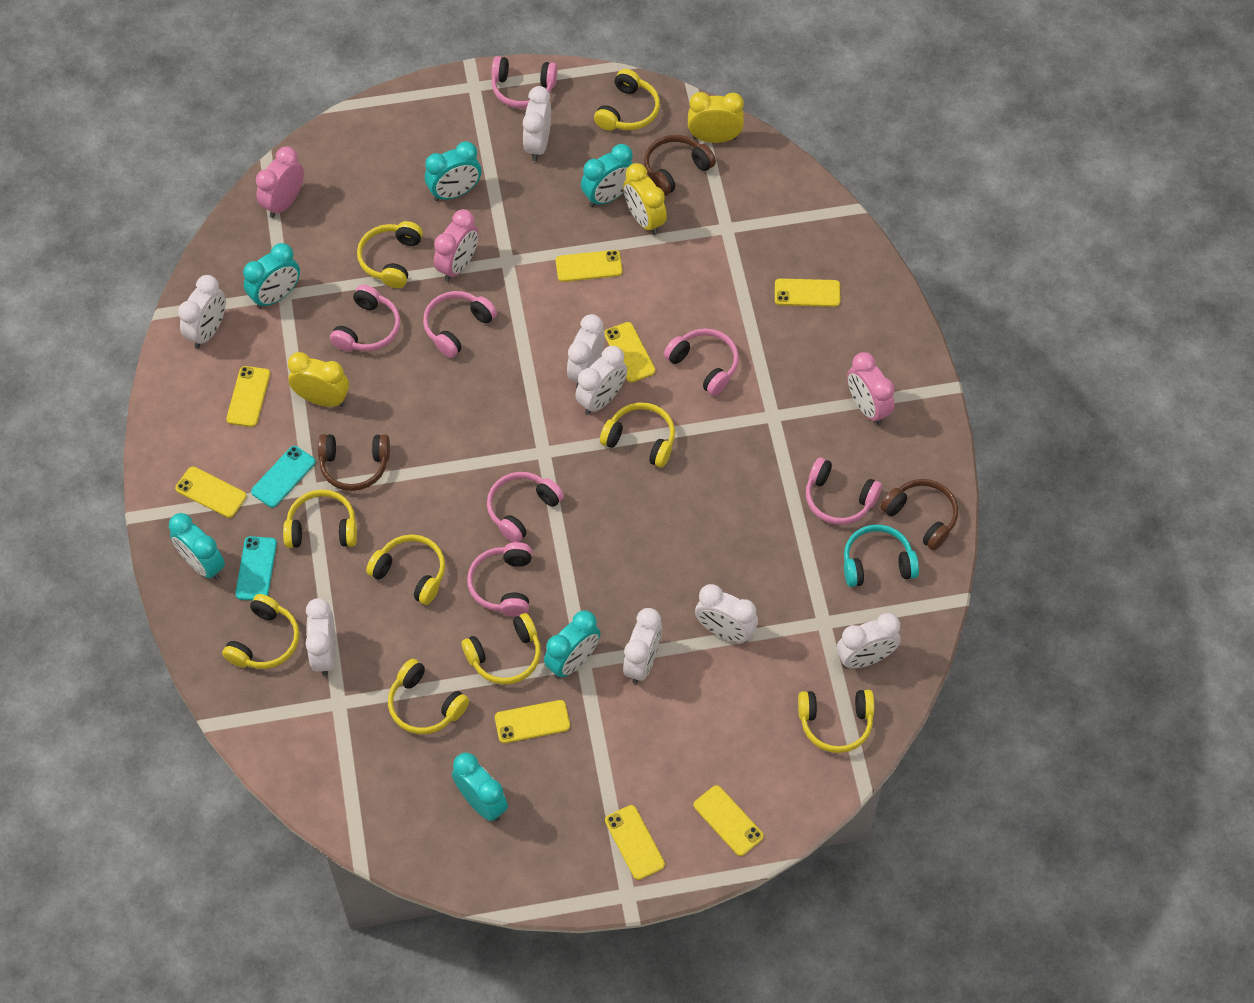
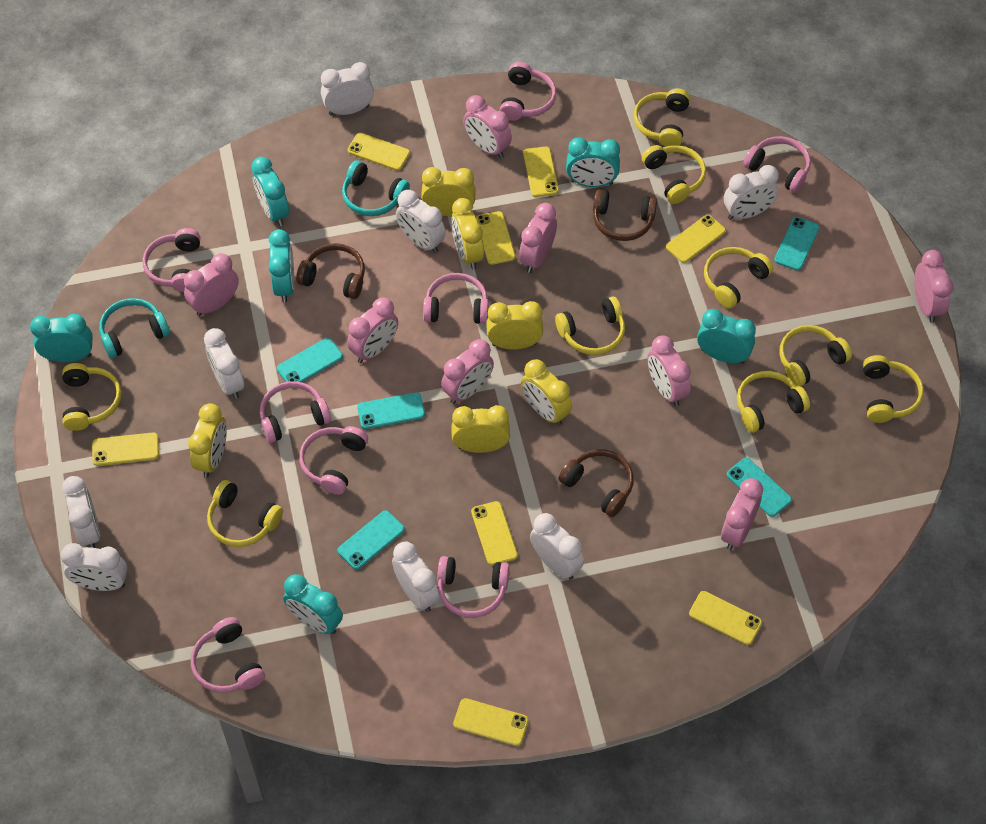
pink clock: 3 -> 8
pink headphones: 7 -> 8
turquoise headphones: 1 -> 2
turquoise phone: 2 -> 5
yellow clock: 3 -> 6

